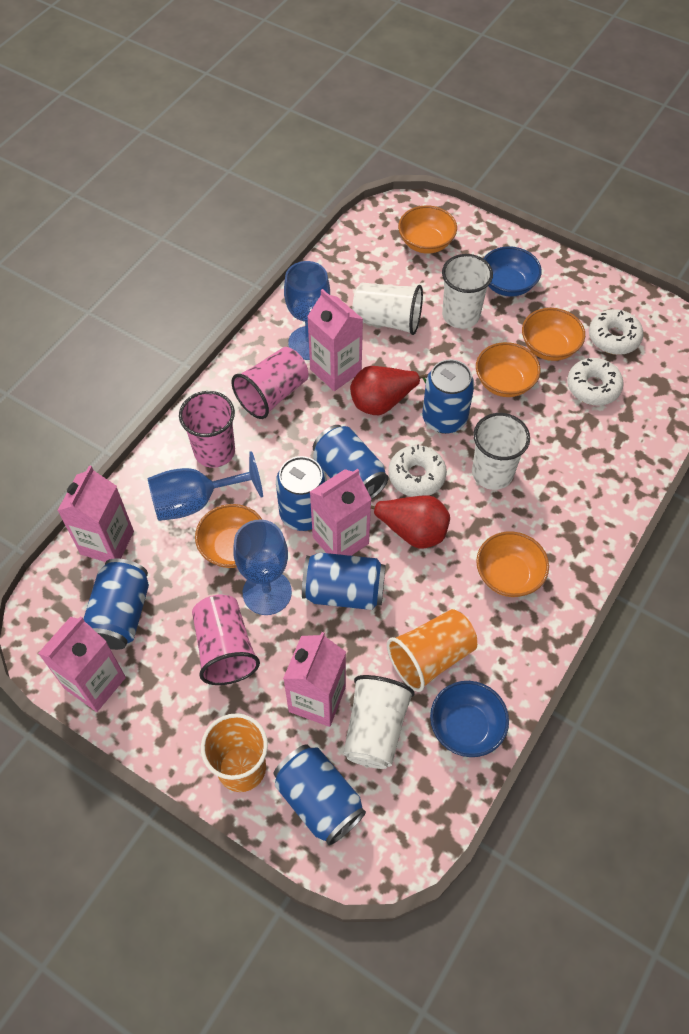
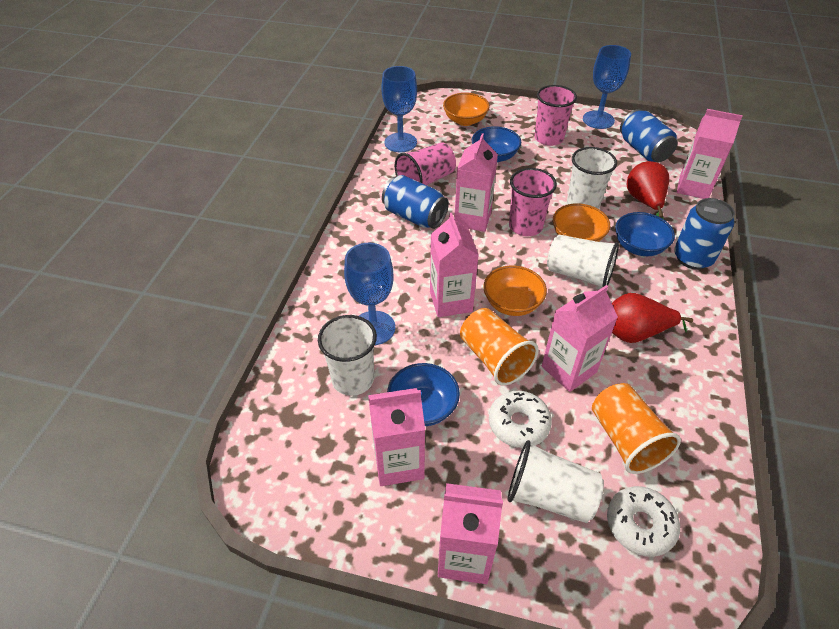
blue bowl: 2 -> 3
blue can: 6 -> 3
orange bowl: 5 -> 3
pink carton: 5 -> 6
white donut: 3 -> 2

